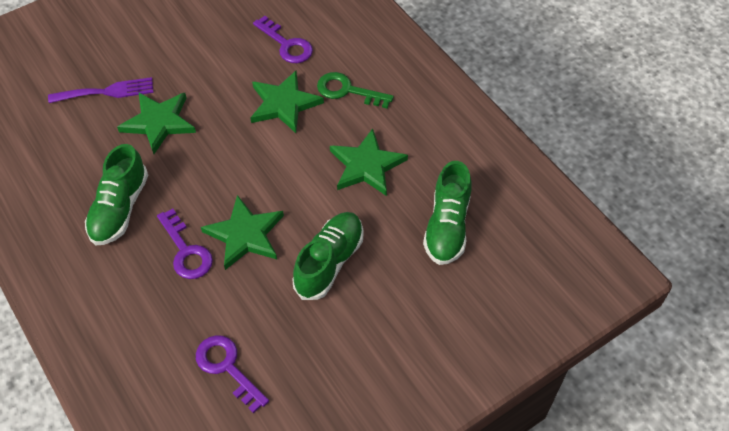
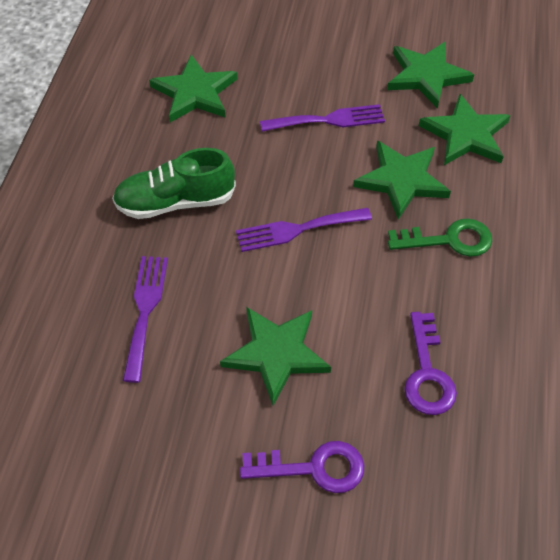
green shoe: 3 -> 1
green star: 4 -> 5
purple fork: 1 -> 3
purple key: 3 -> 2

